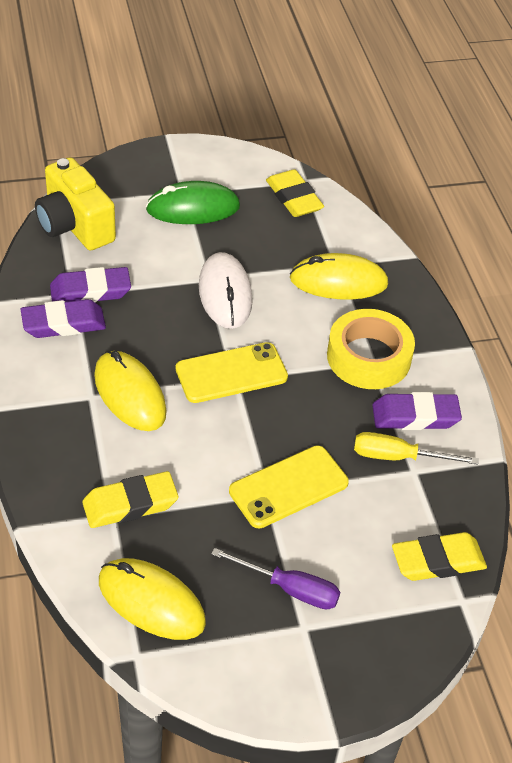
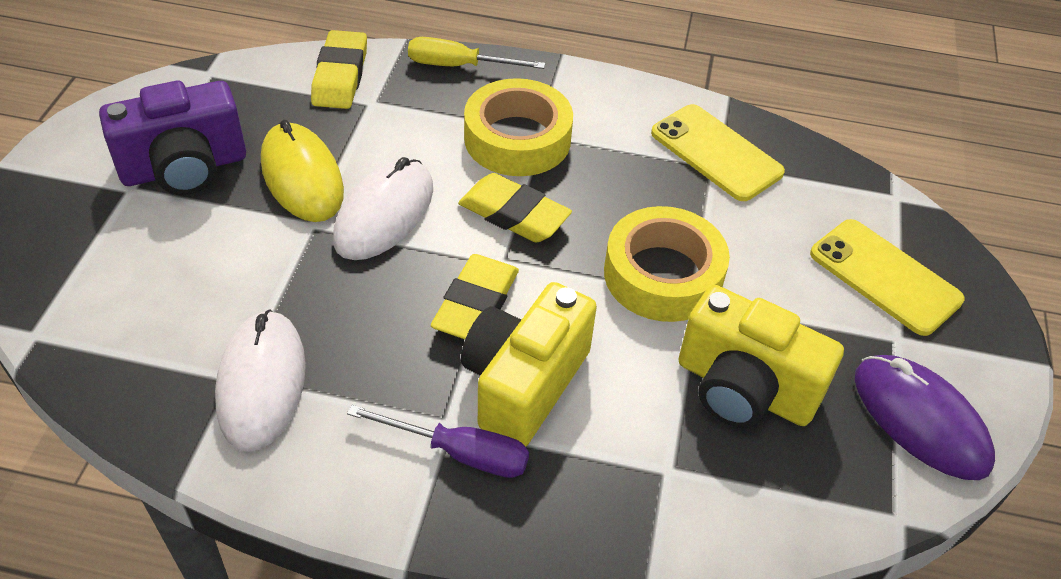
green mouse: 1 -> 0
purple camera: 0 -> 1
purple eraser: 3 -> 0
purple mouse: 0 -> 1
white mouse: 1 -> 2
yellow camera: 1 -> 2
yellow mouse: 3 -> 1
yellow tape: 1 -> 2

